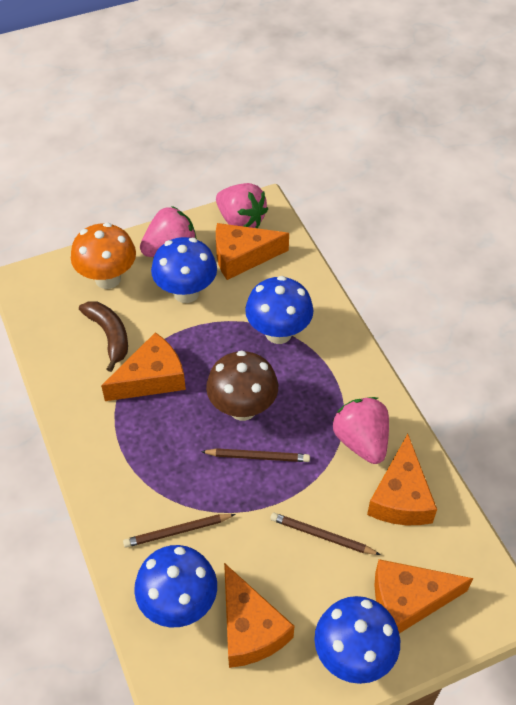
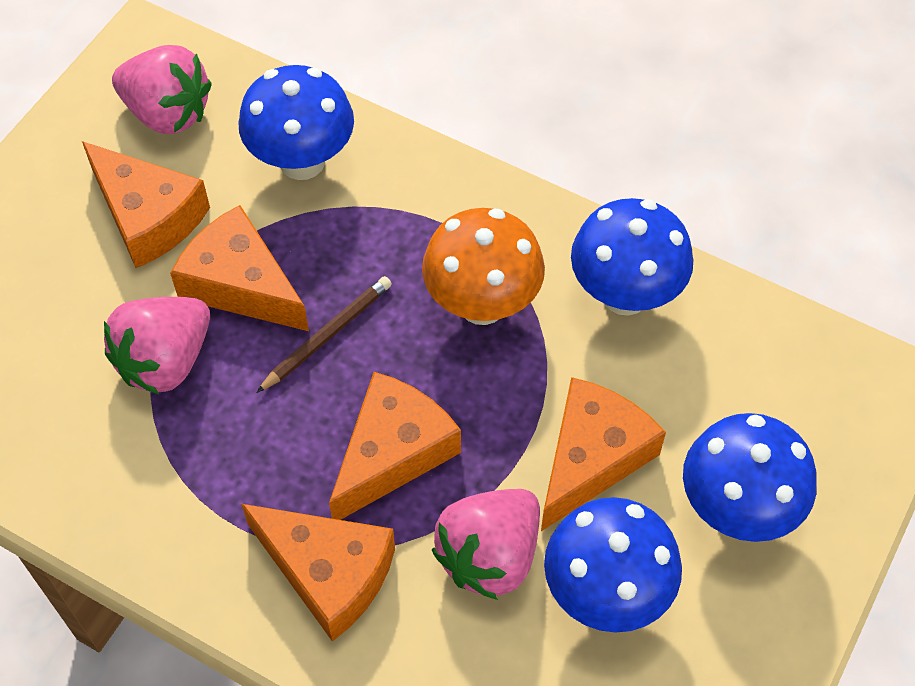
brown banana: 1 -> 0
brown mushroom: 1 -> 0
brown pencil: 3 -> 1

